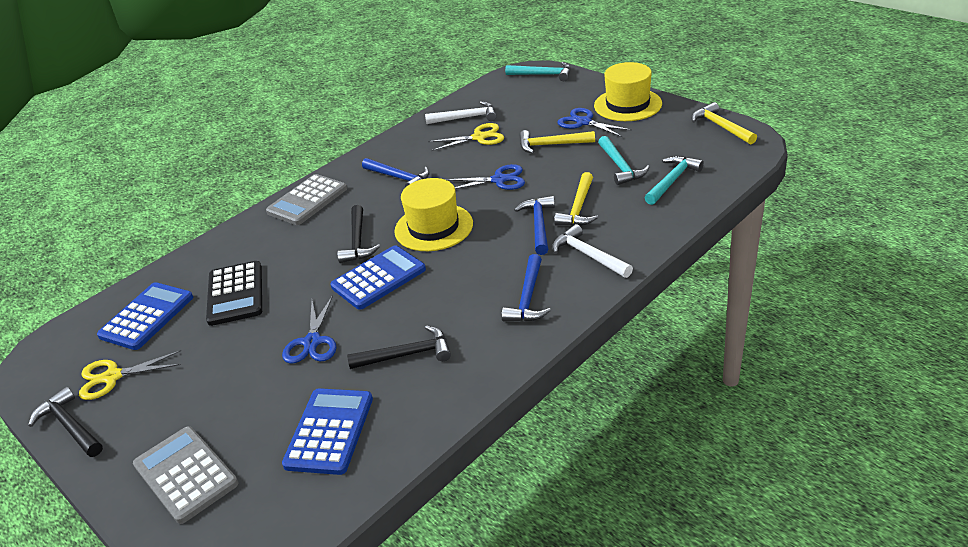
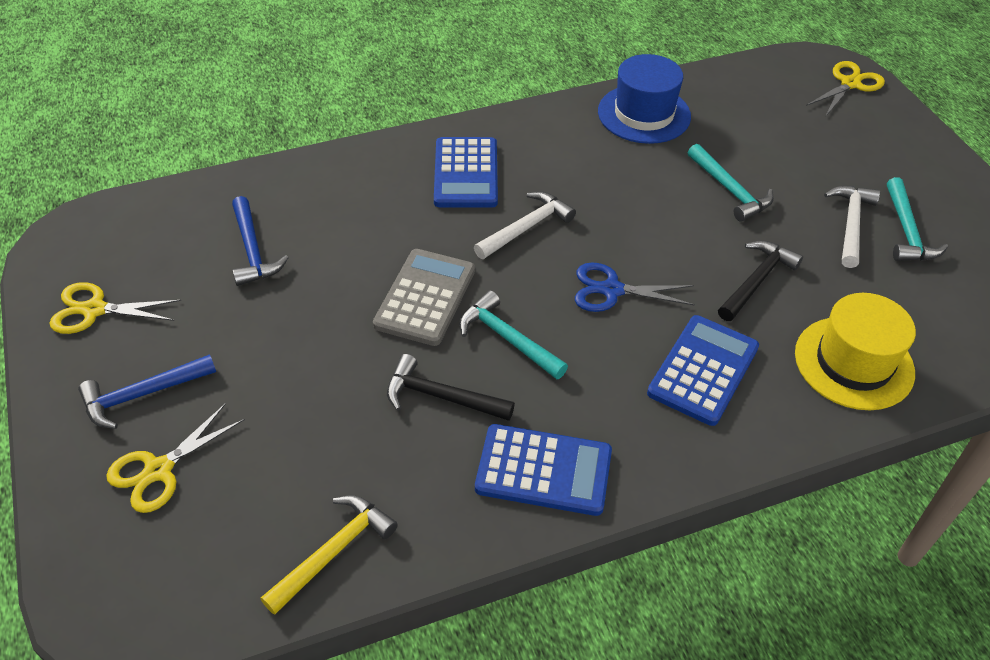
black calculator: 1 -> 0
black hammer: 3 -> 2
blue hammer: 3 -> 2
blue hat: 0 -> 1
blue scissors: 3 -> 1
grey calculator: 2 -> 1
yellow hammer: 3 -> 1
yellow hat: 2 -> 1
yellow scissors: 2 -> 3

